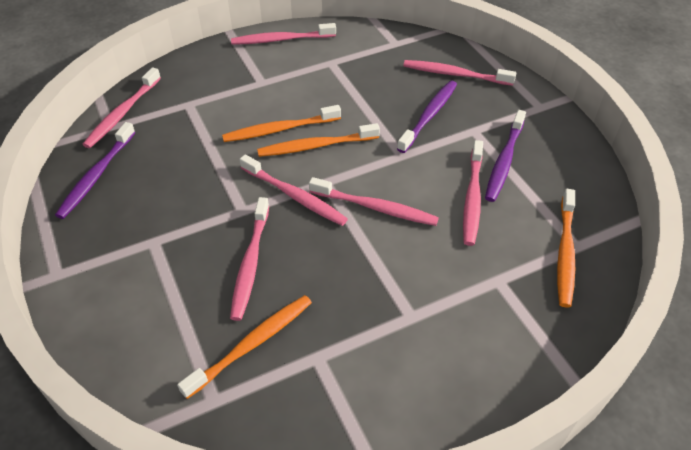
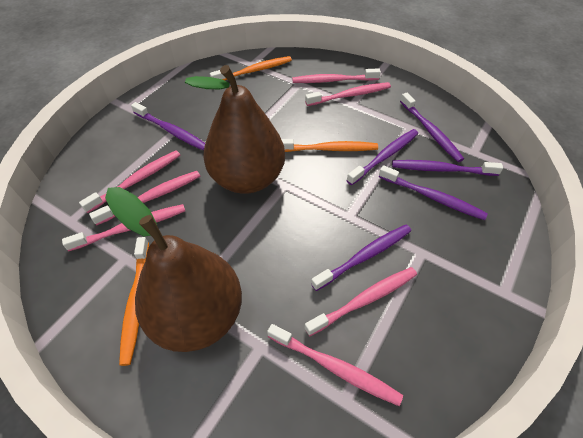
brown pear: 0 -> 2
orange toothbrush: 4 -> 3
purple toothbrush: 3 -> 6

